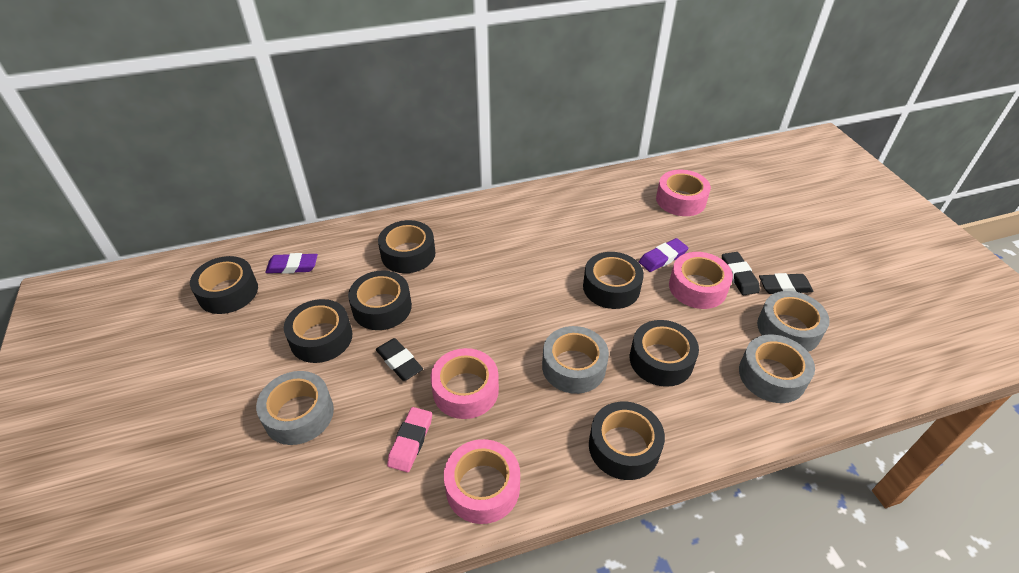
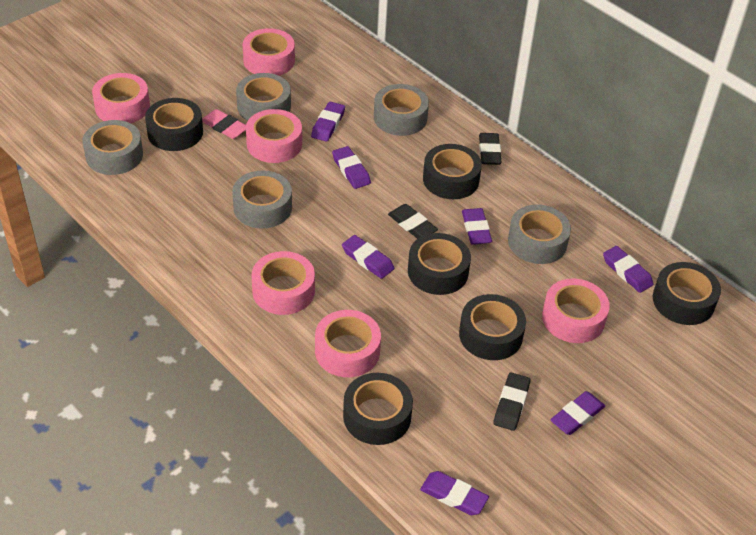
black tape: 7 -> 6
grey tape: 4 -> 5
pink tape: 4 -> 6
purple eraser: 2 -> 7

